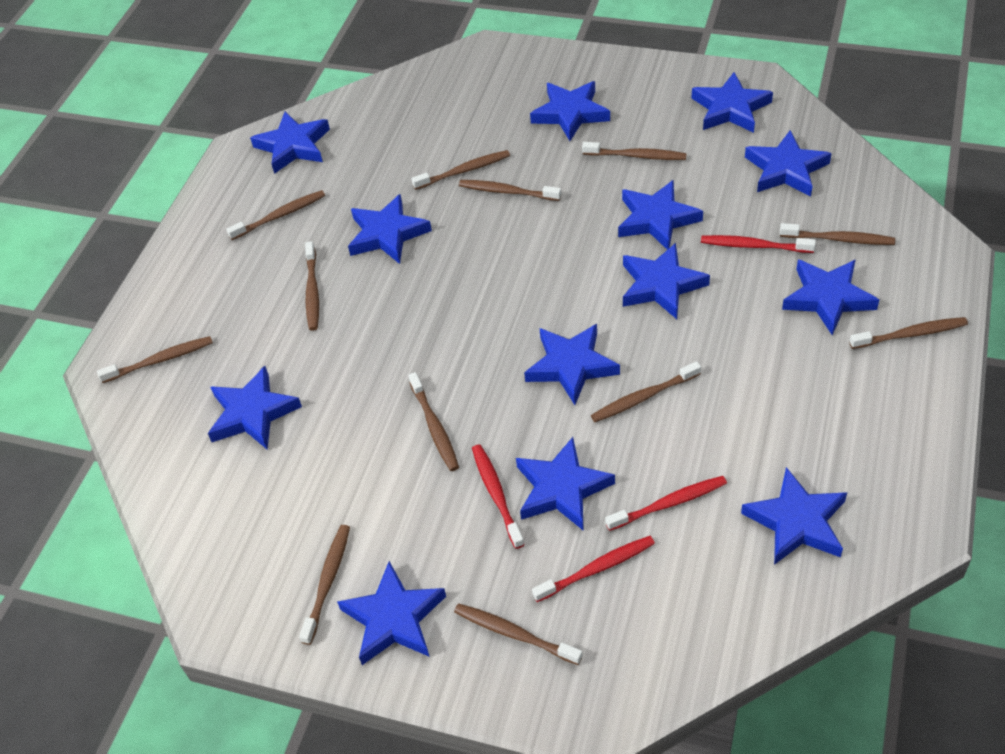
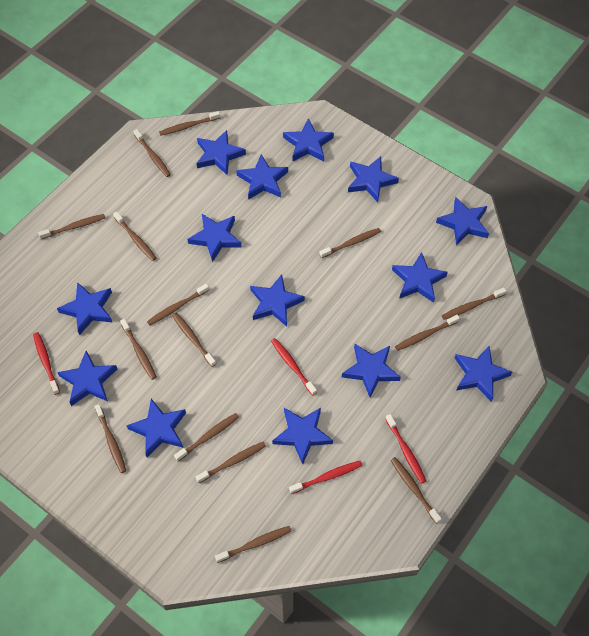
blue star: 13 -> 14
brown toothbrush: 12 -> 15

